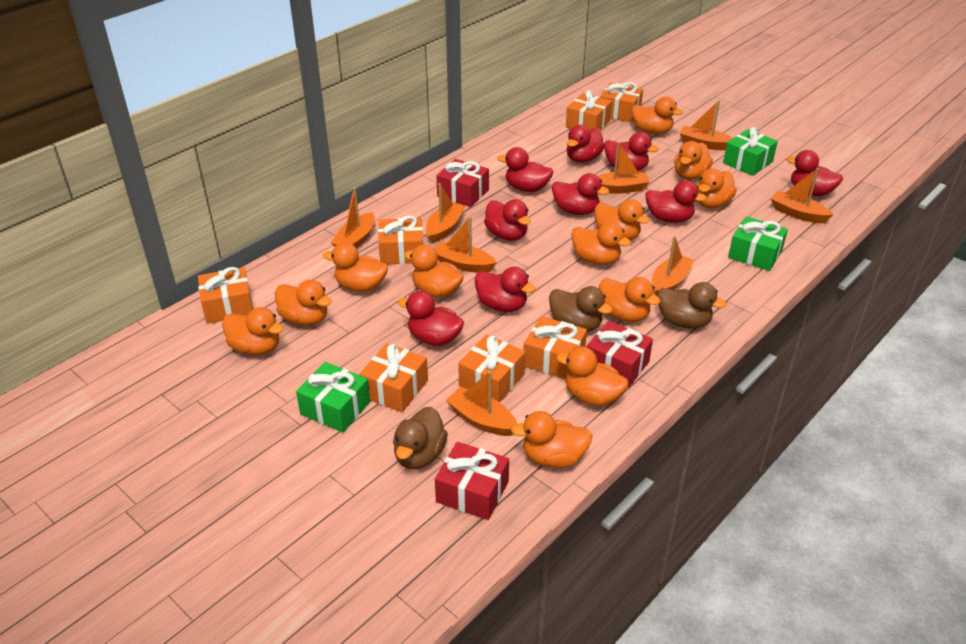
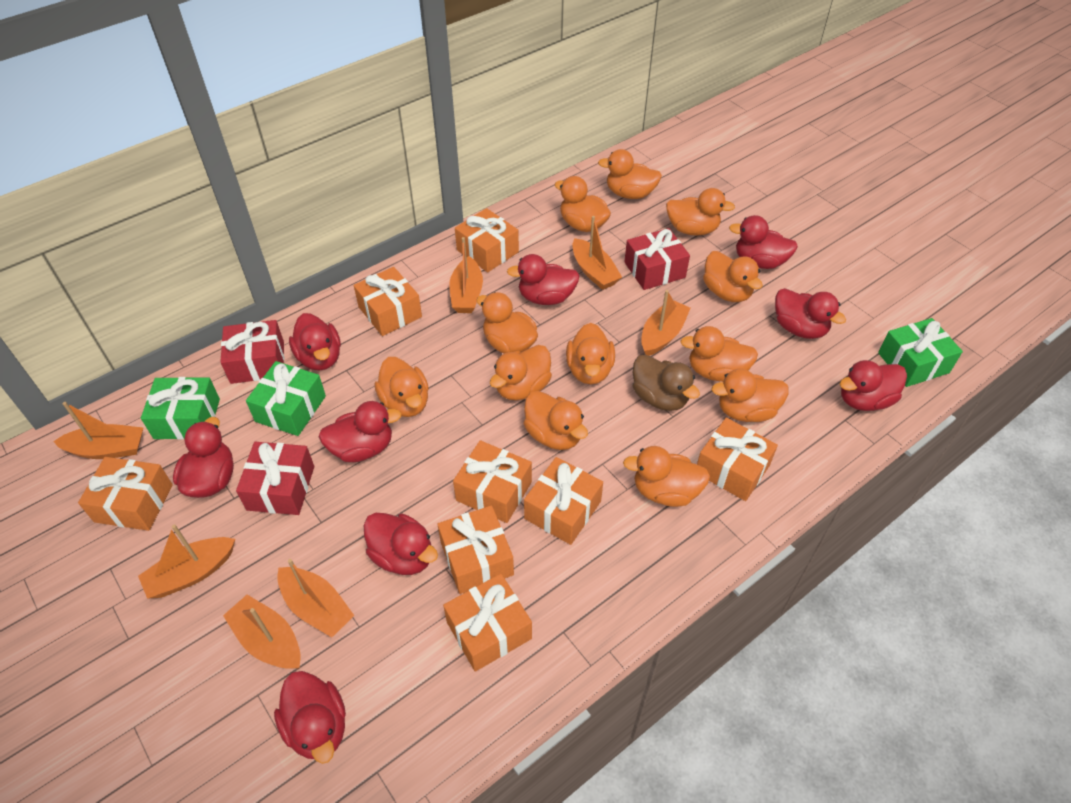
brown duck: 3 -> 1
orange boat: 8 -> 7
orange gift: 7 -> 8

